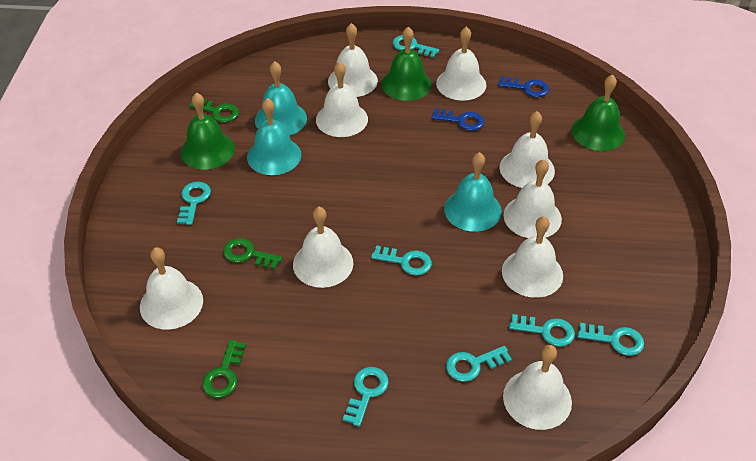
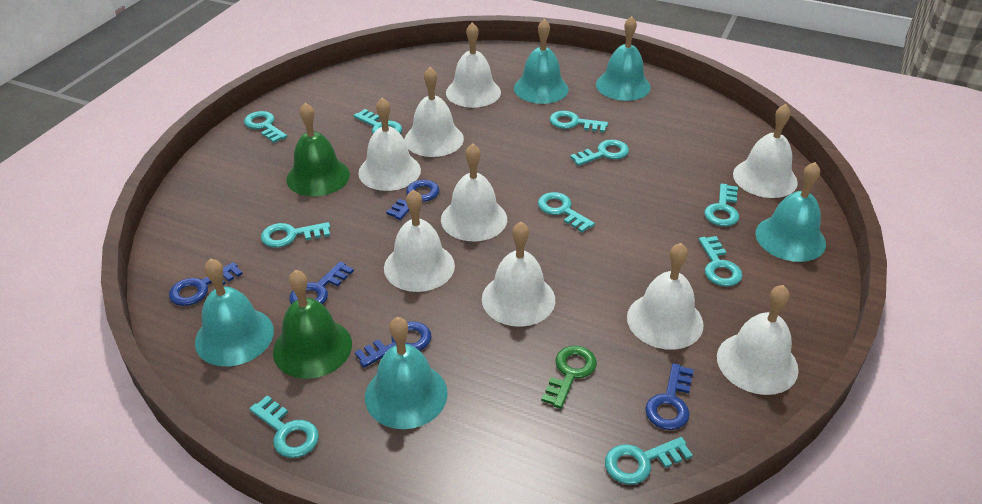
blue key: 2 -> 5
green bell: 3 -> 2
green key: 3 -> 1
turquoise bell: 3 -> 5
turquoise key: 7 -> 10

